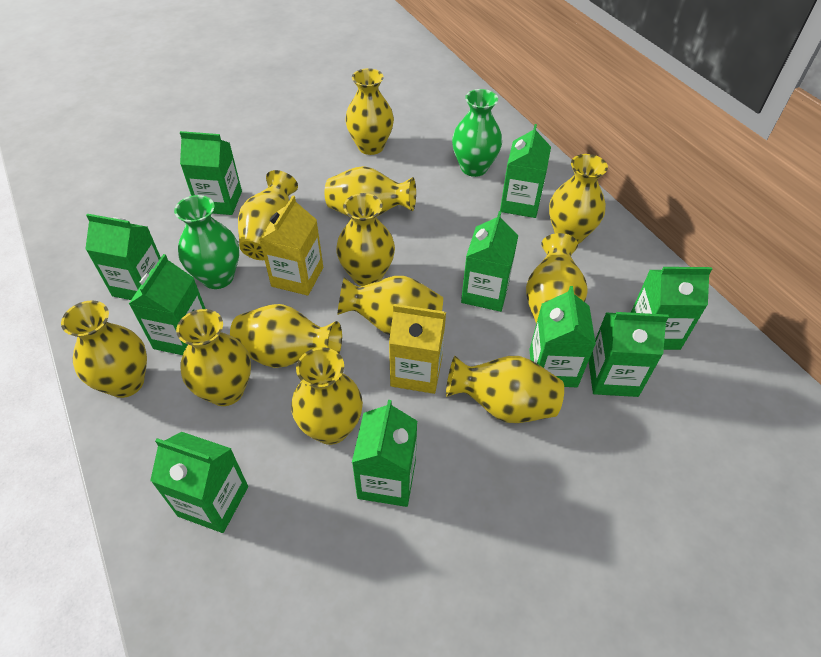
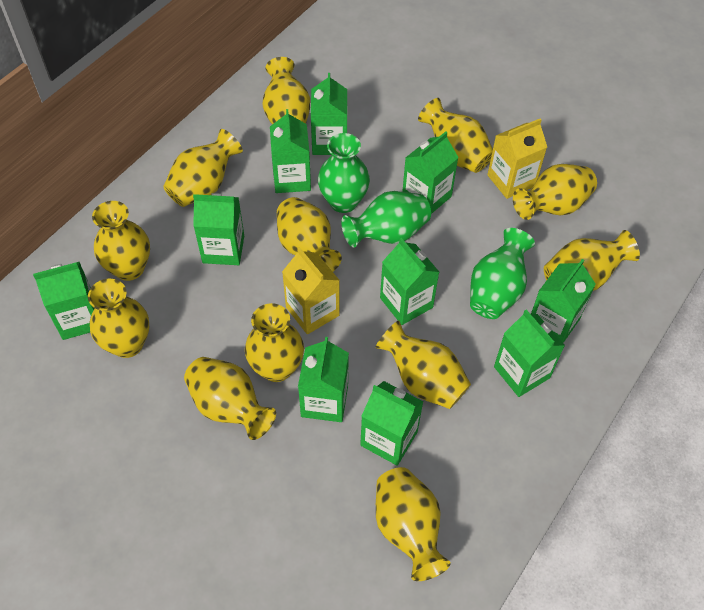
green vase: 2 -> 3

